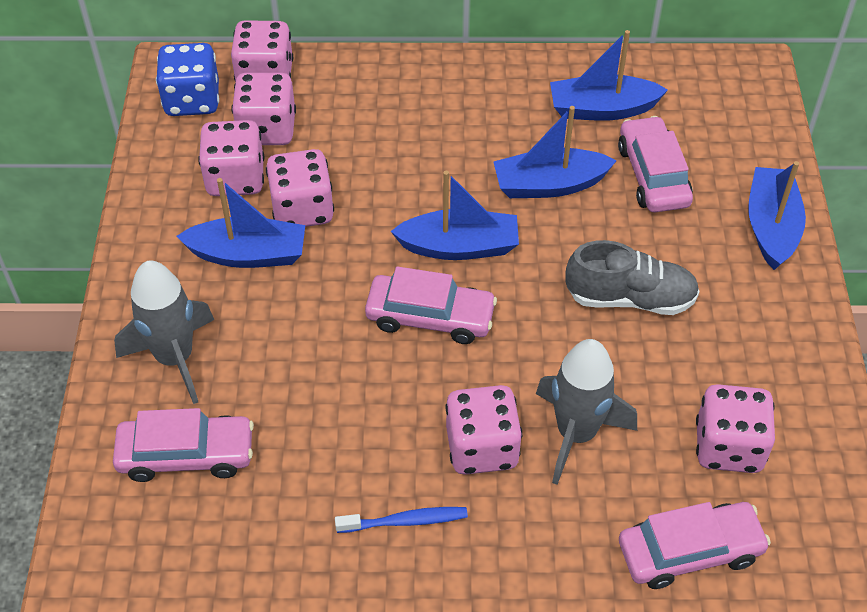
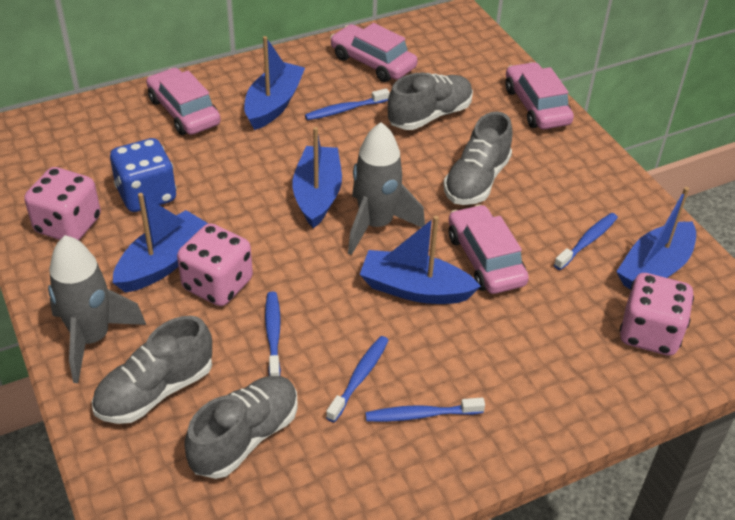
blue toothbrush: 1 -> 5
grey shoe: 1 -> 4
pink dice: 6 -> 3

